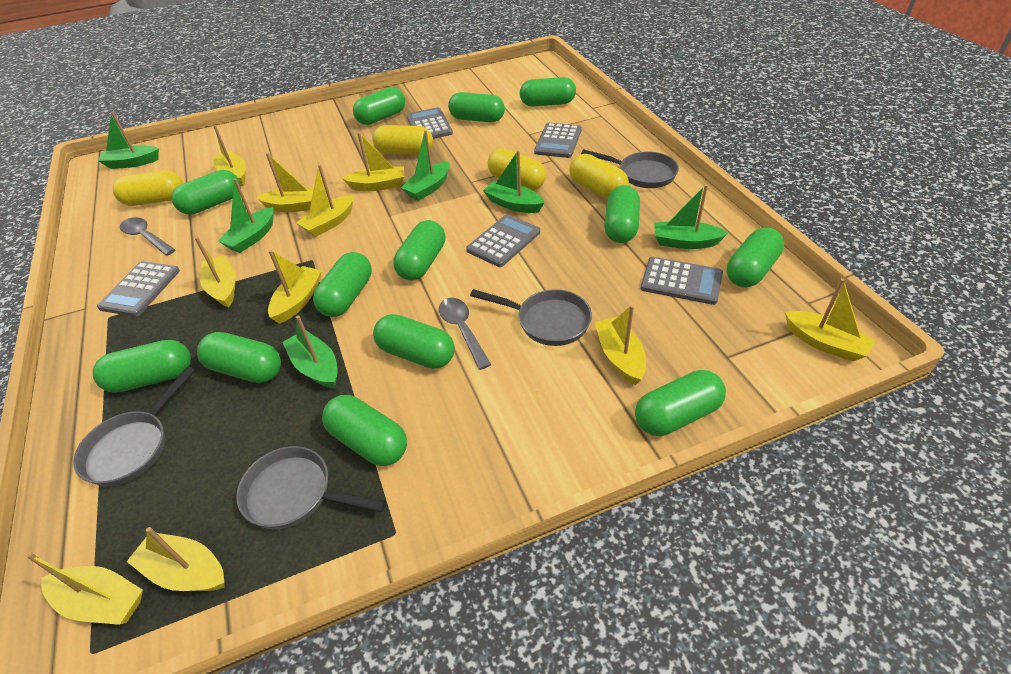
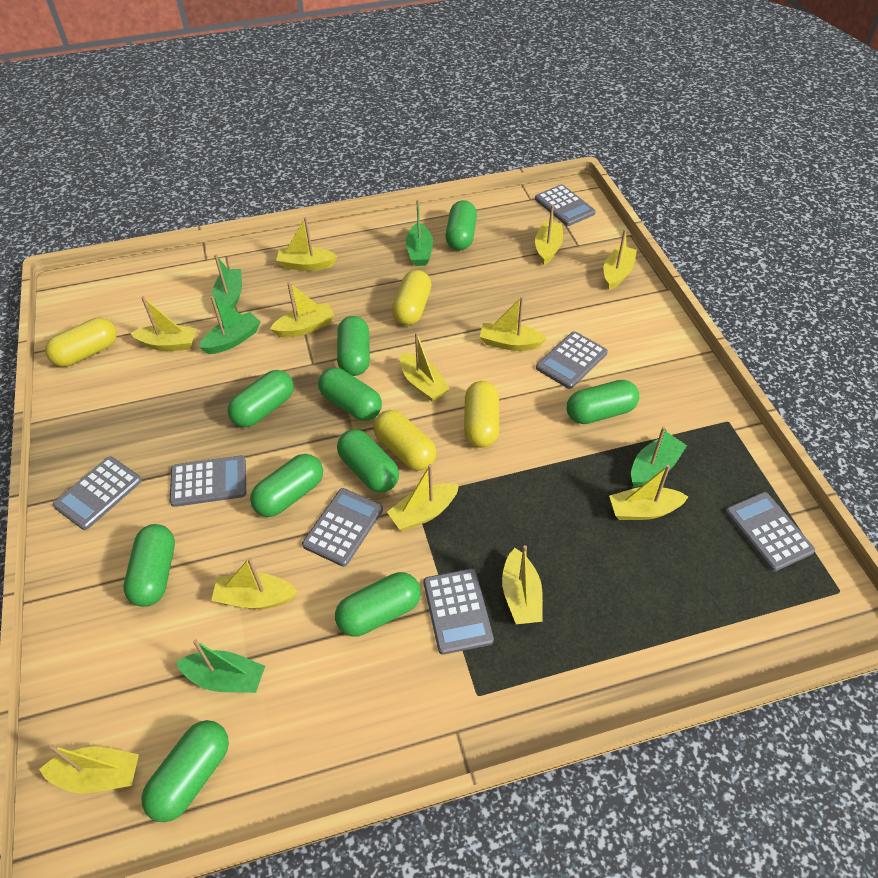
green boat: 6 -> 5
green capsule: 13 -> 10
grey calculator: 5 -> 7
grey pan: 4 -> 0
grey spoon: 2 -> 0
yellow boat: 10 -> 12

